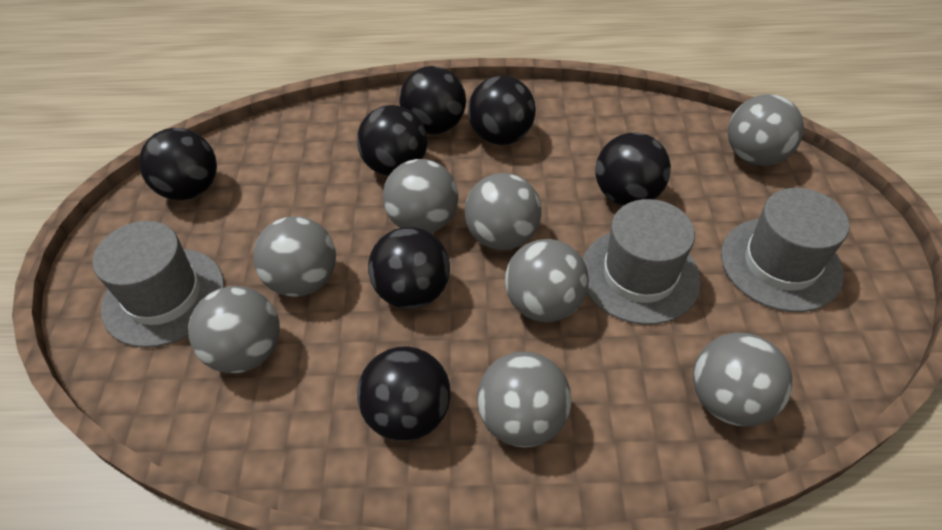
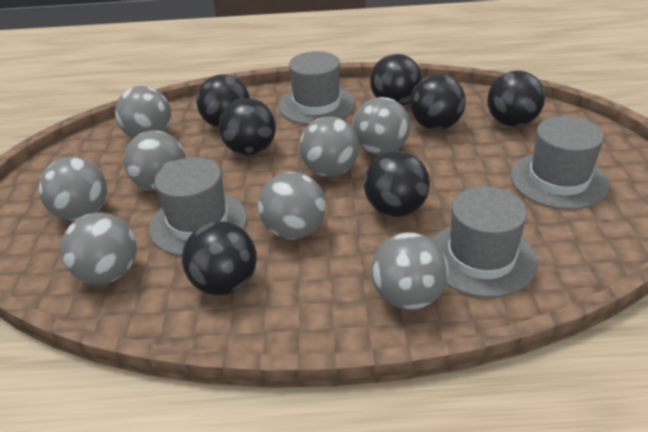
grey hat: 3 -> 4

